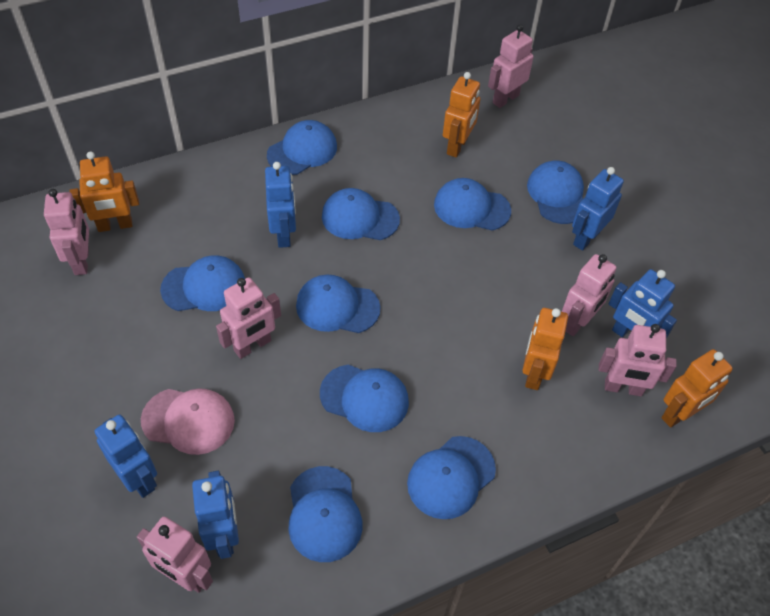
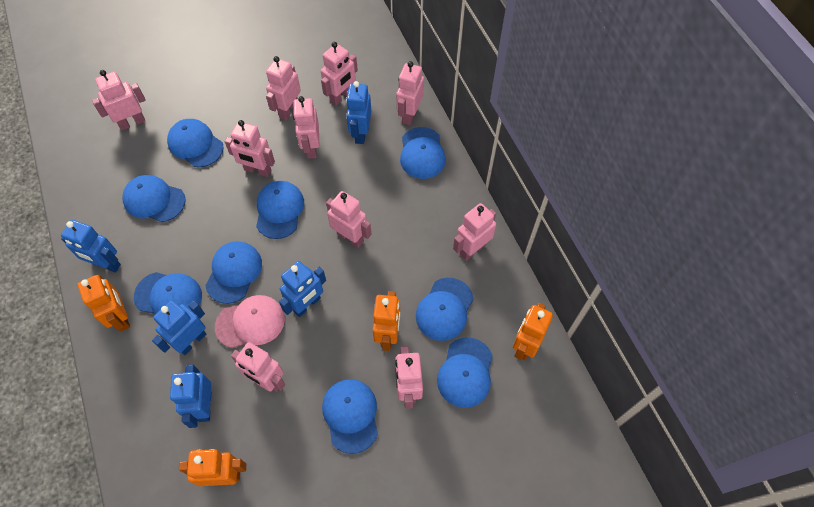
pink robot: 6 -> 10

